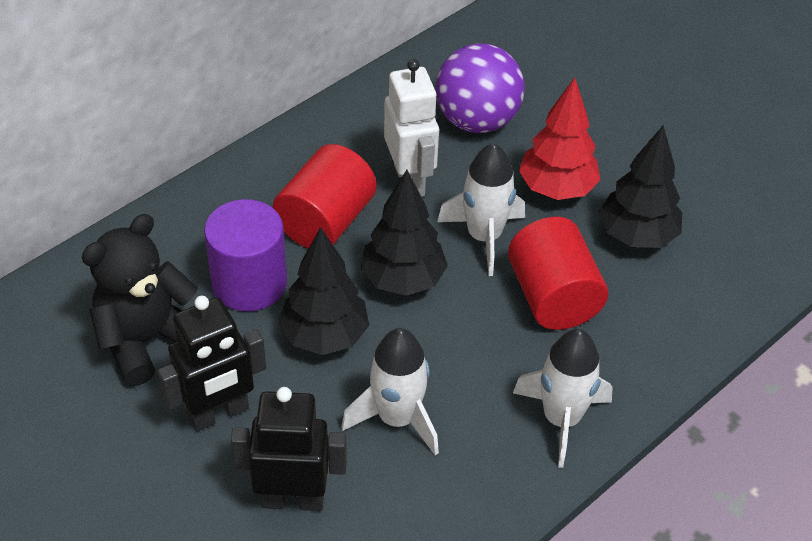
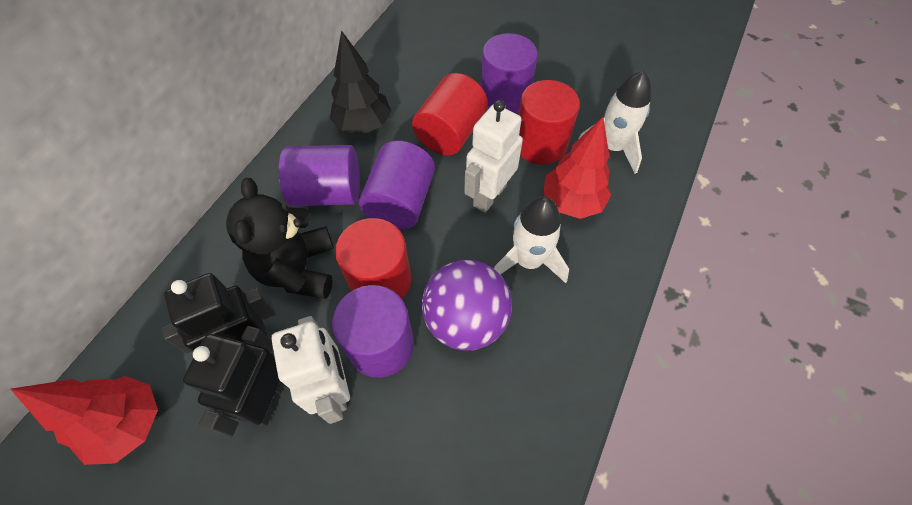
black tree: 3 -> 1
purple cylinder: 1 -> 4
red cylinder: 2 -> 3
red tree: 1 -> 2
white robot: 1 -> 2
white rocket: 3 -> 2

